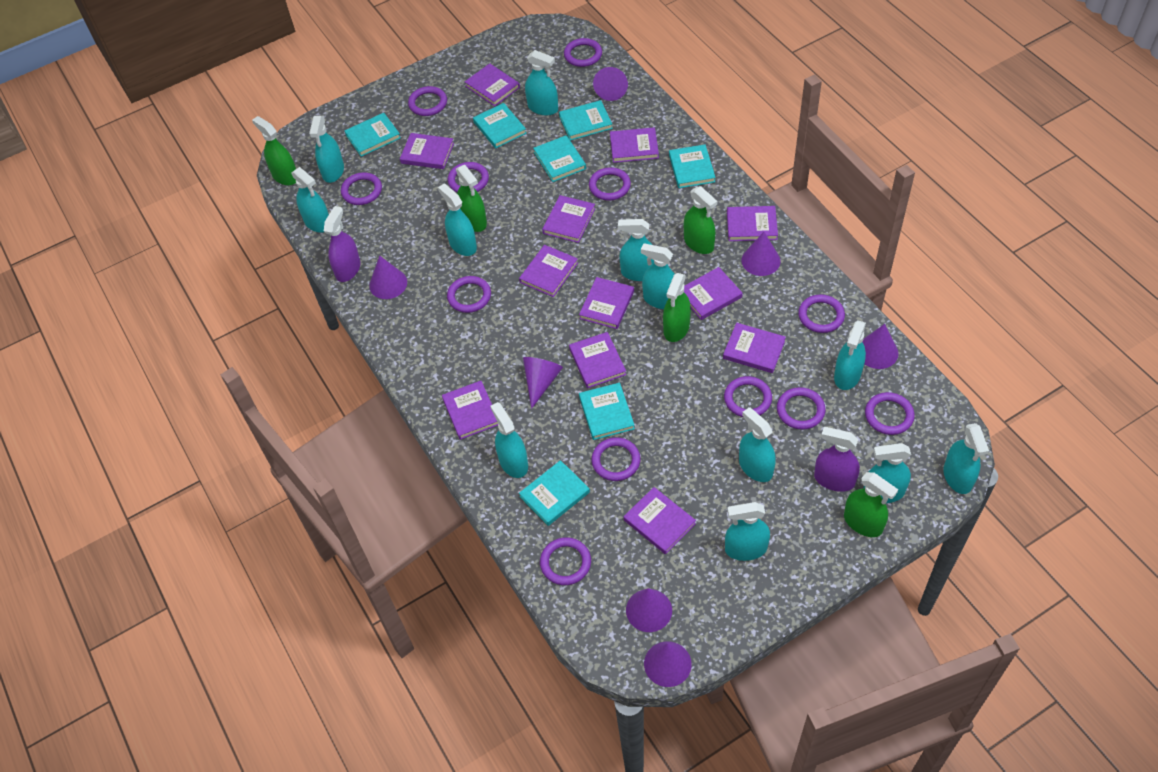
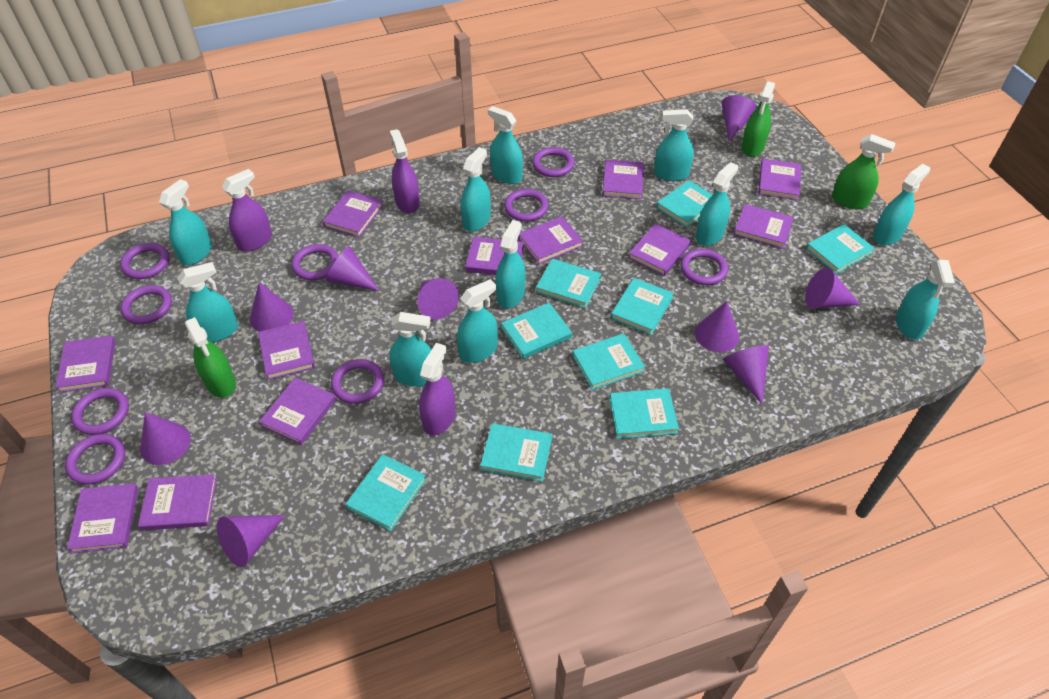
green spray bottle: 5 -> 3
purple cone: 7 -> 9
purple ring: 12 -> 9
purple spray bottle: 2 -> 3
turquoise book: 7 -> 9
turquoise spray bottle: 12 -> 11

